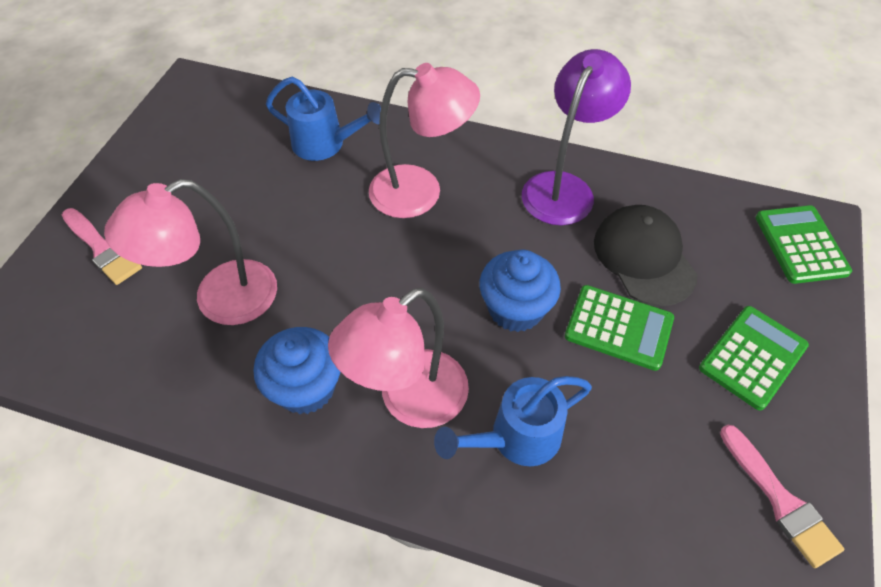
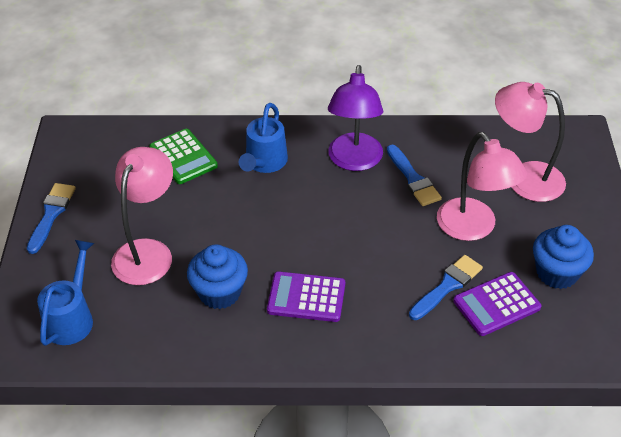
black cap: 1 -> 0
blue brush: 0 -> 3
green calculator: 3 -> 1
pink brush: 2 -> 0
purple calculator: 0 -> 2

